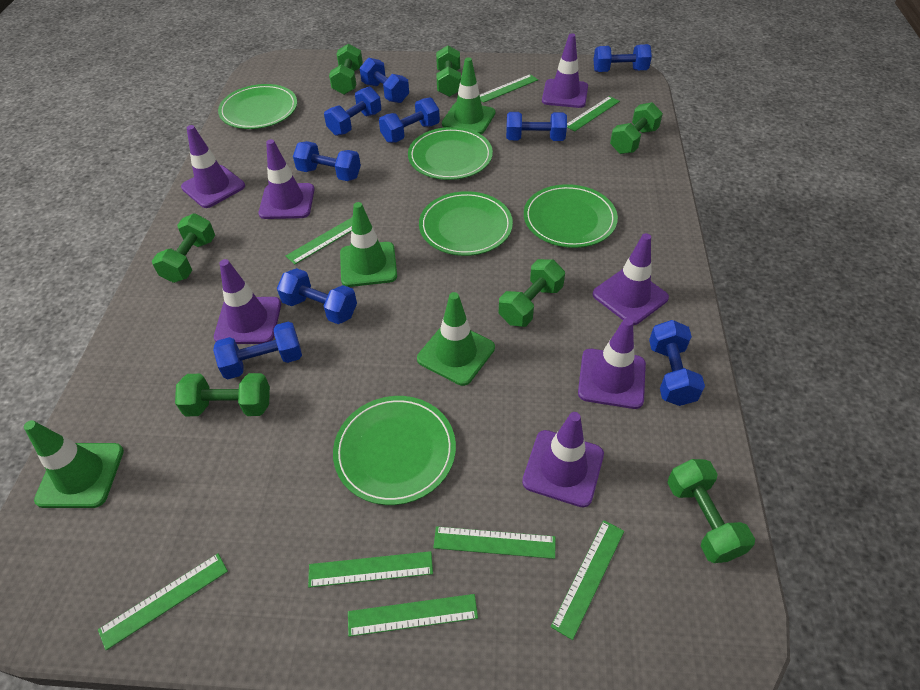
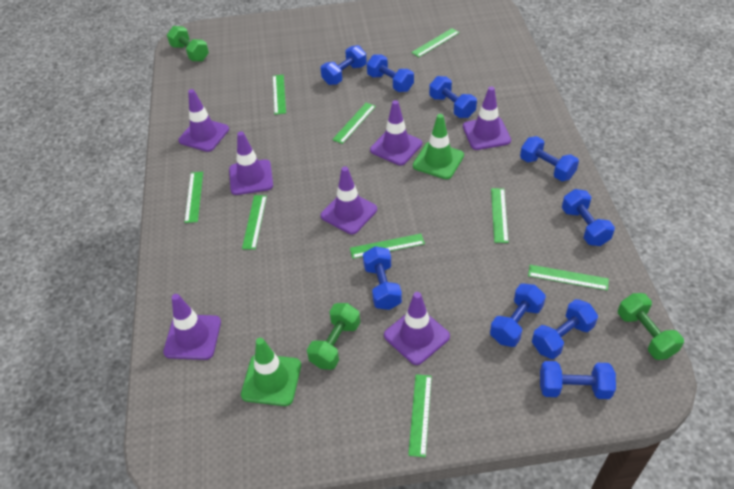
green dumbbell: 7 -> 3
green plate: 5 -> 0
green ruler: 8 -> 9
green traffic cone: 4 -> 2

